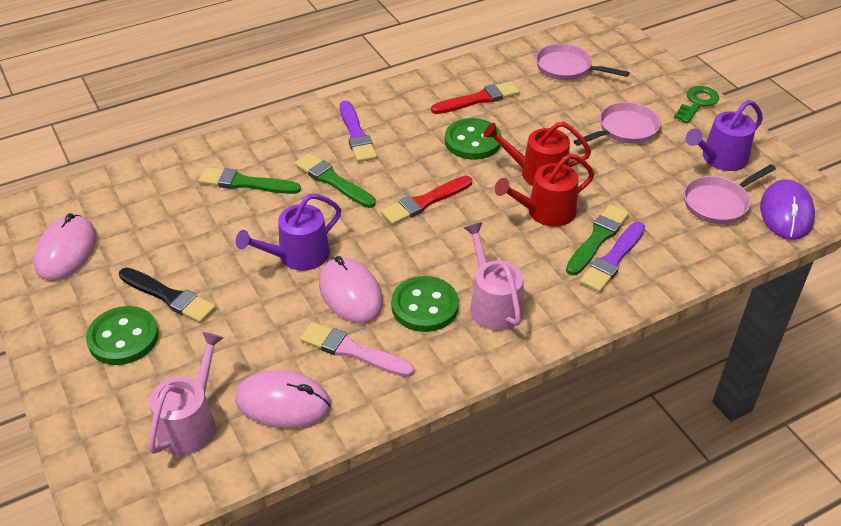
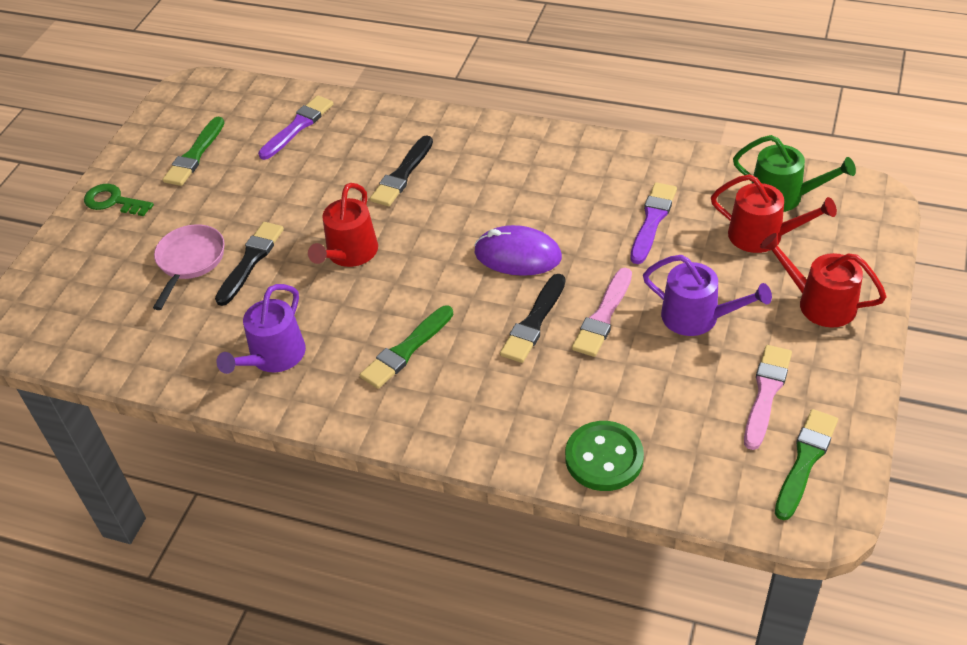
black brush: 1 -> 3
green button: 3 -> 1
green watering can: 0 -> 1
pink brush: 1 -> 2
pink mouse: 3 -> 0
pink pan: 3 -> 1
pink watering can: 2 -> 0
red brush: 2 -> 0
red watering can: 2 -> 3

